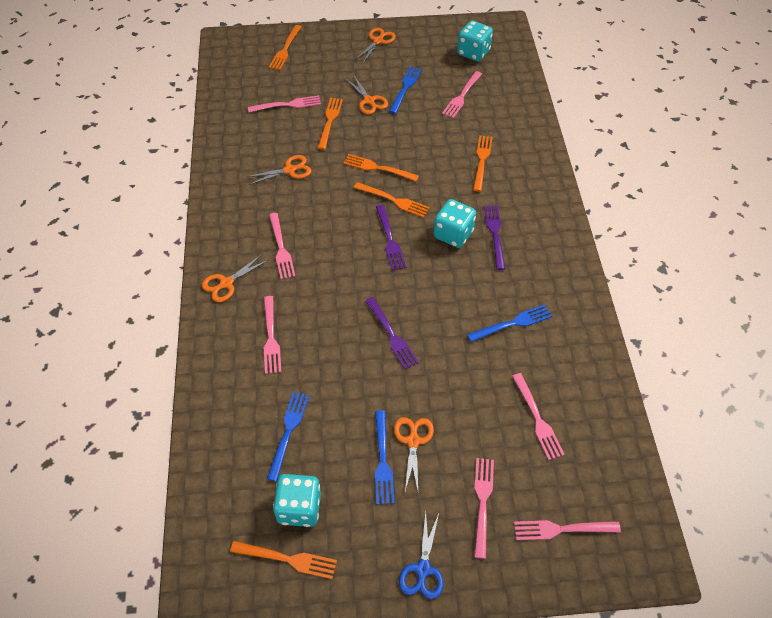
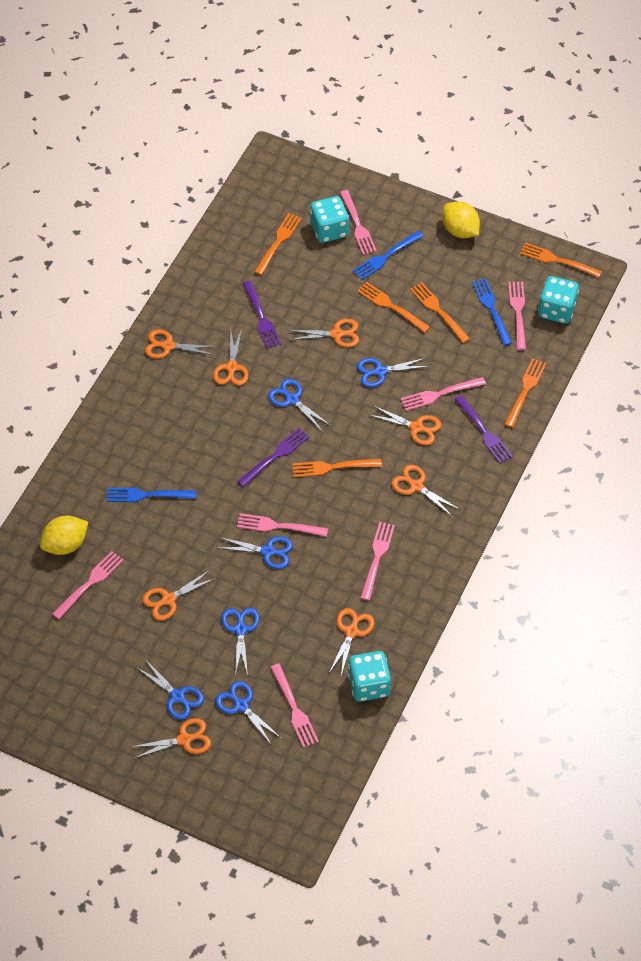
blue fork: 4 -> 3
blue scissors: 1 -> 6
orange scissors: 5 -> 8
yellow lemon: 0 -> 2

